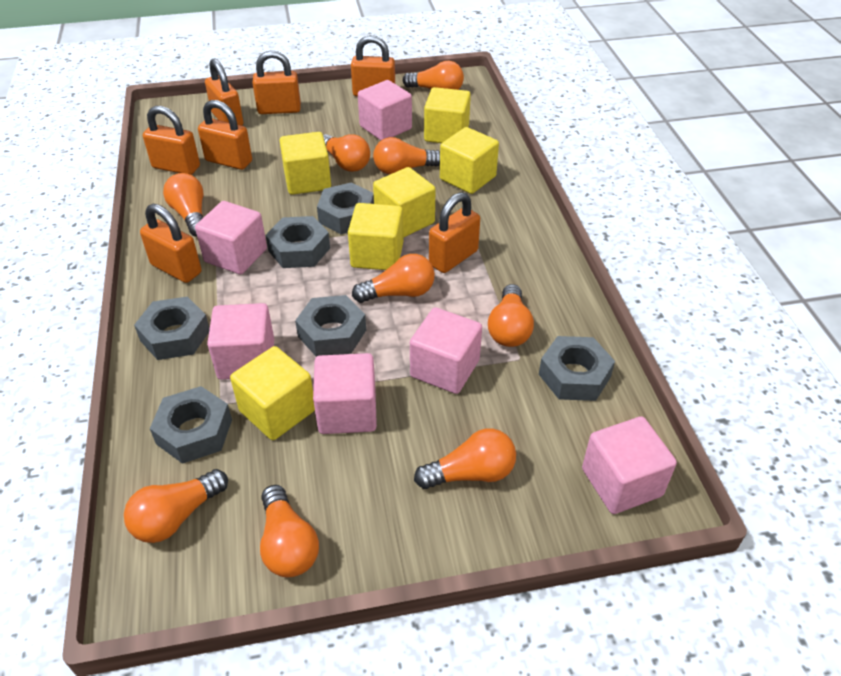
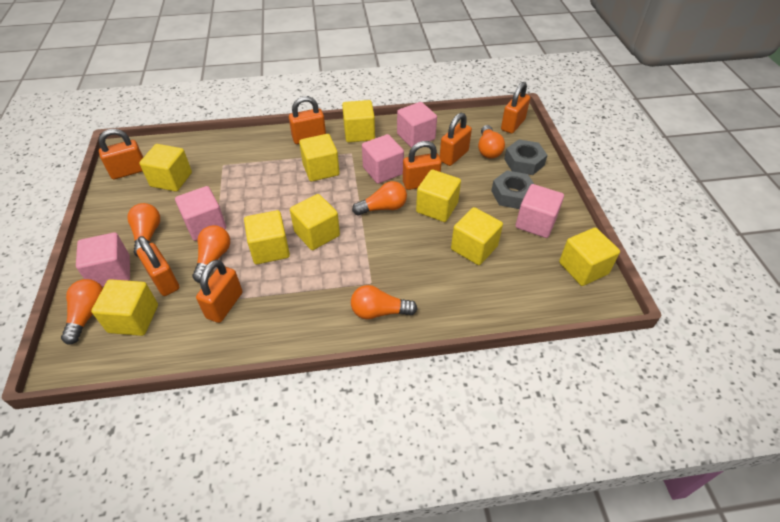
grey nut: 6 -> 2
orange light bulb: 9 -> 6
pink cube: 6 -> 5
yellow cube: 6 -> 9

